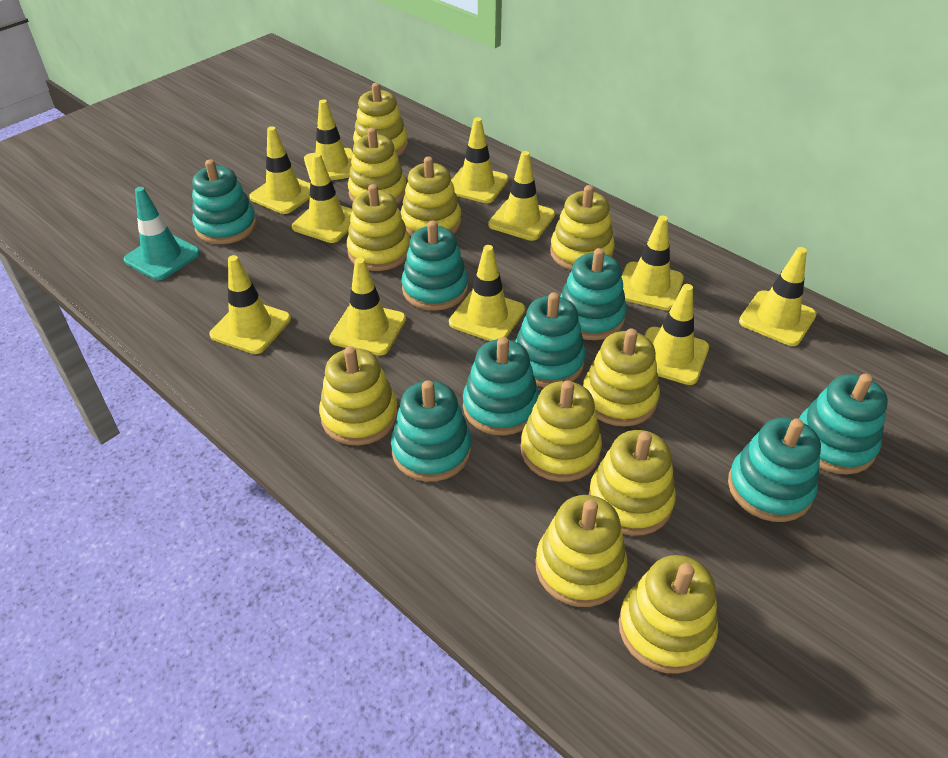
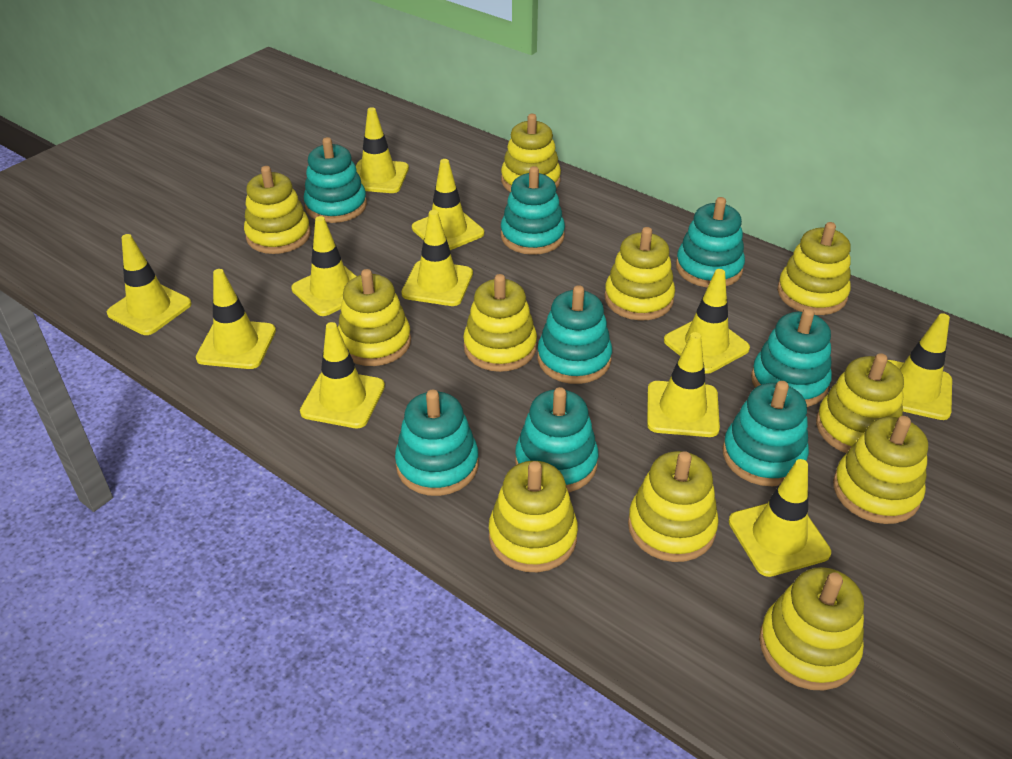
turquoise traffic cone: 1 -> 0

